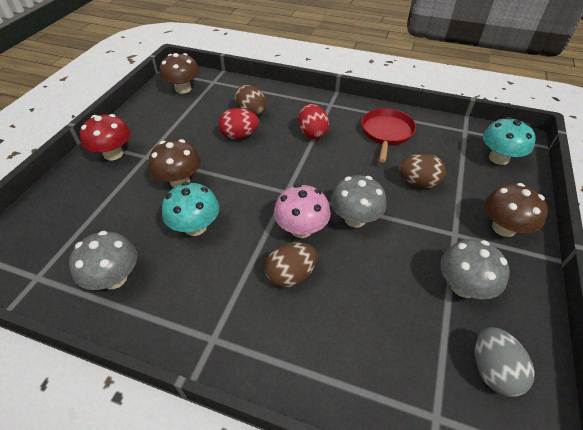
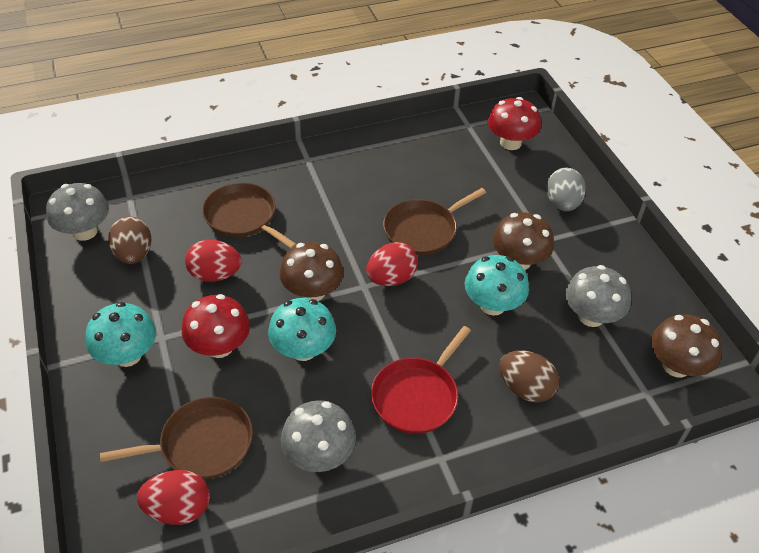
brown egg: 3 -> 2
brown pan: 0 -> 3
pink mushroom: 1 -> 0
red egg: 2 -> 3
red mushroom: 1 -> 2
turquoise mushroom: 2 -> 3

